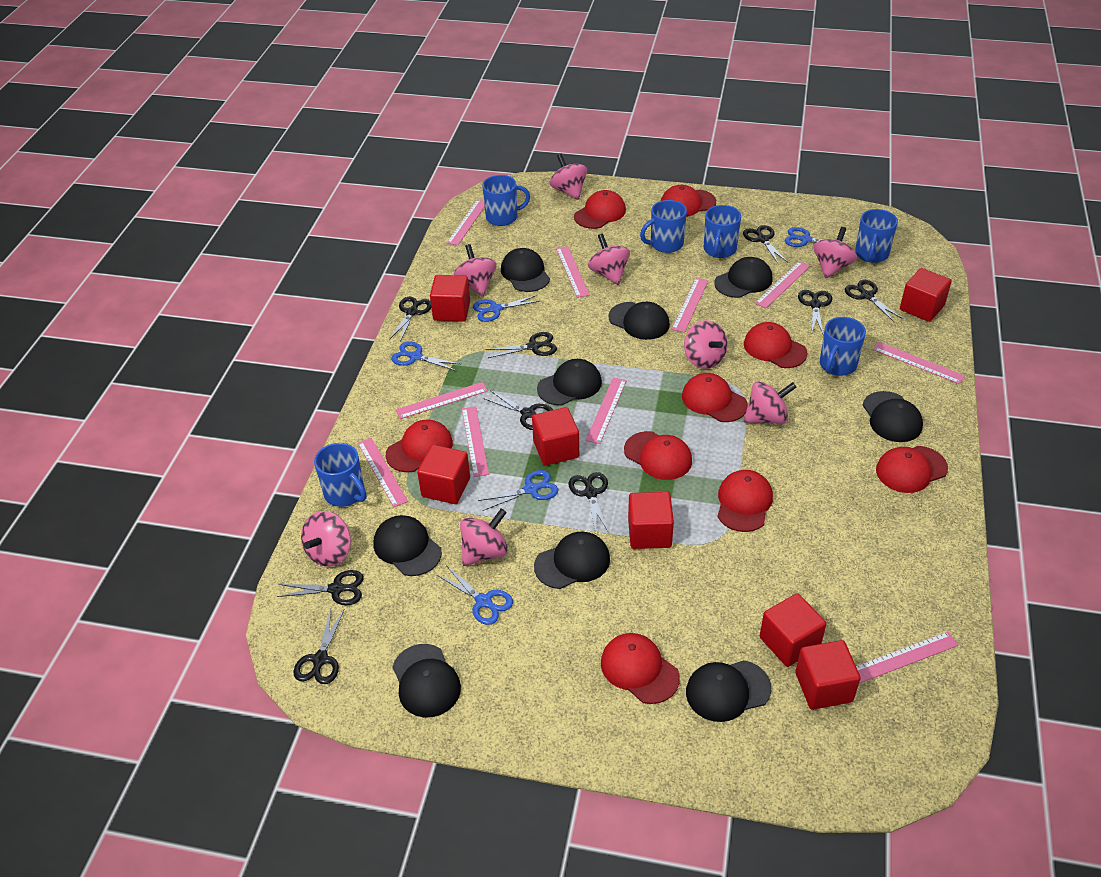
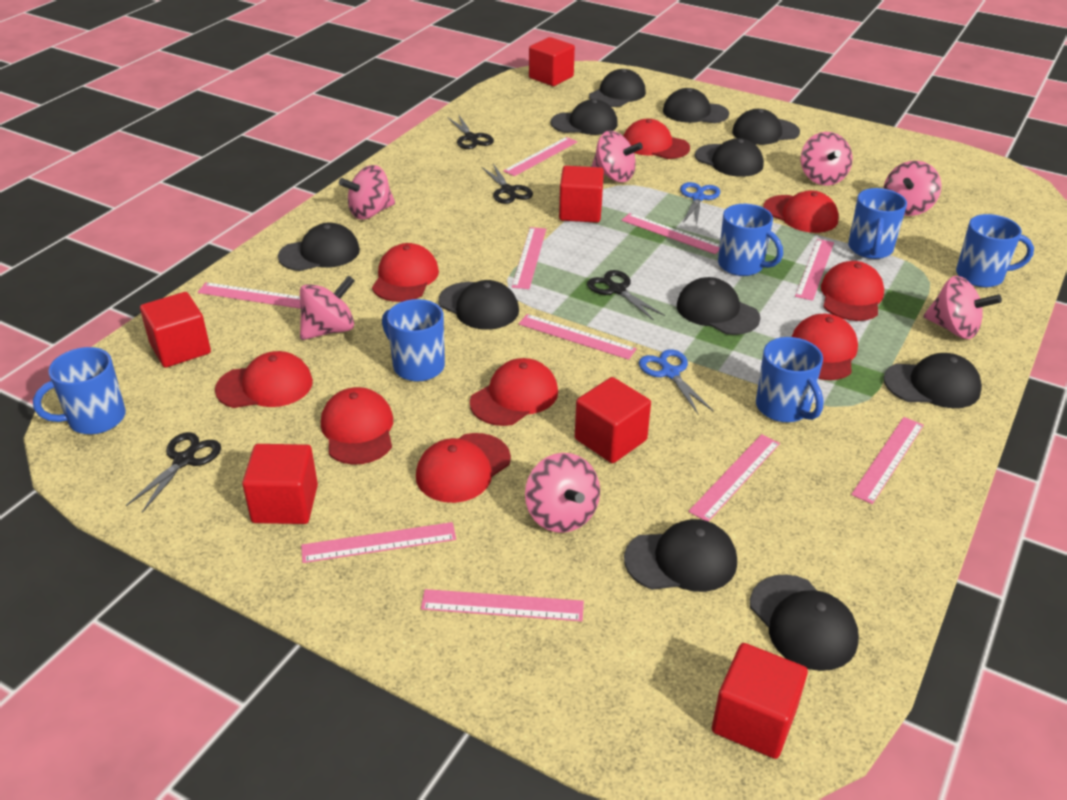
black cap: 9 -> 11
black scissors: 9 -> 4
blue scissors: 5 -> 2
pink spinning top: 8 -> 7
red cube: 7 -> 6

